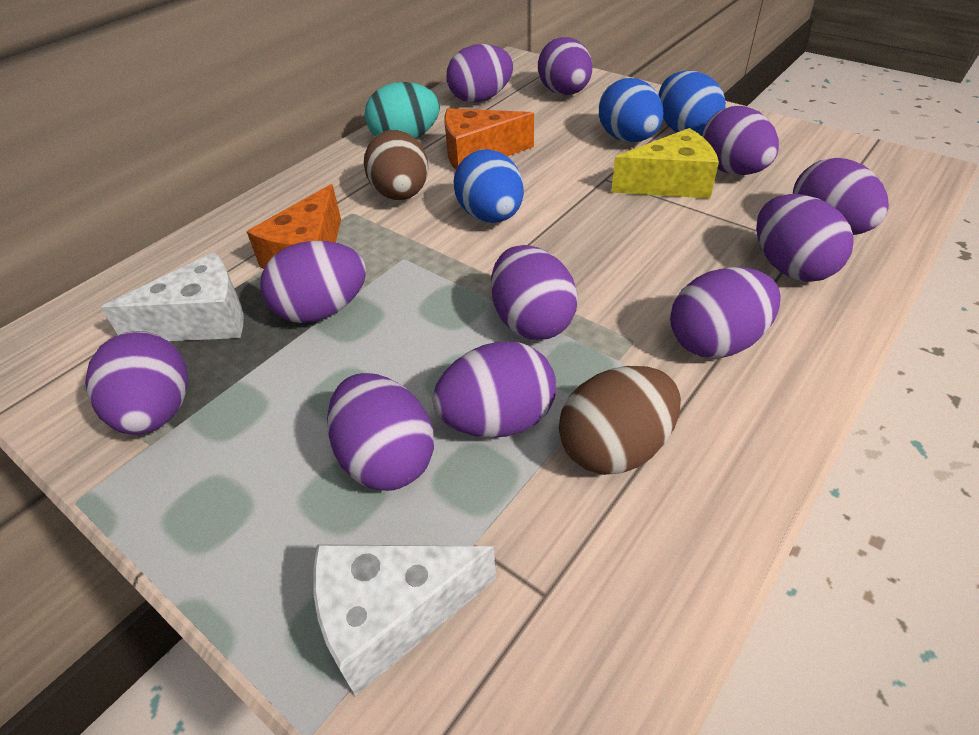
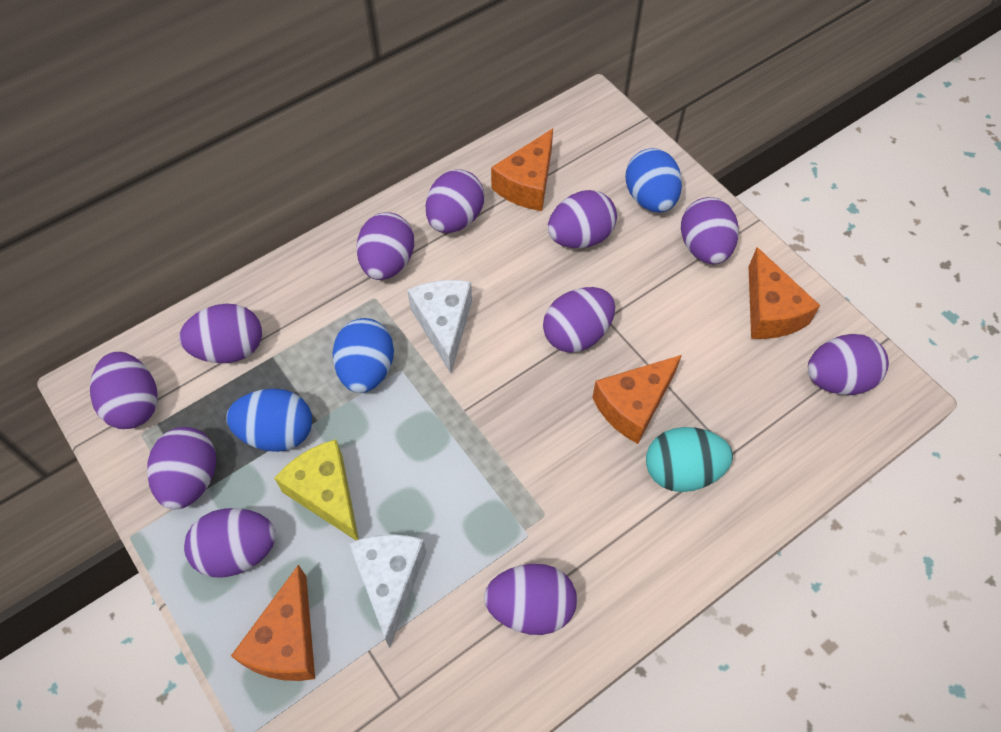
brown egg: 2 -> 0
orange cheese: 2 -> 4

